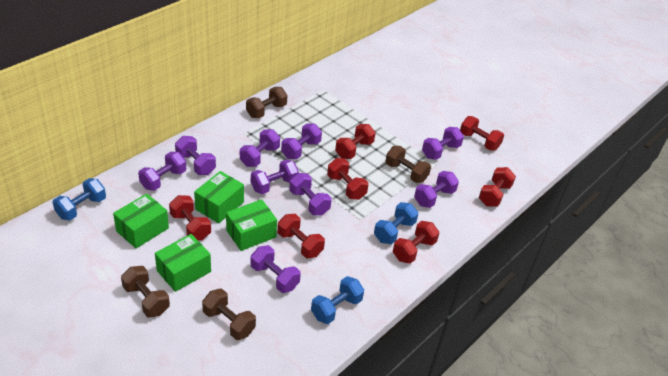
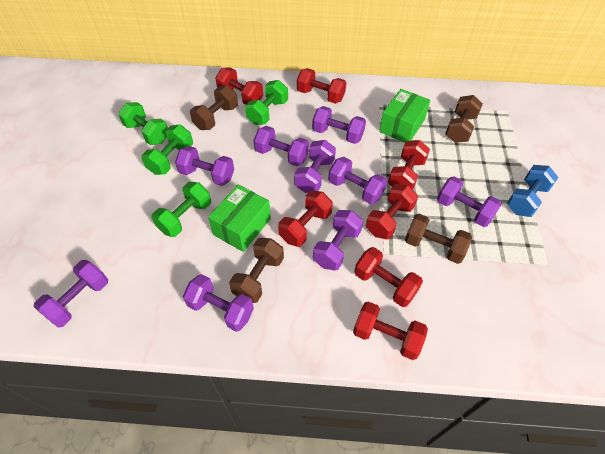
blue dumbbell: 3 -> 1
green box: 4 -> 2
green dumbbell: 0 -> 4

